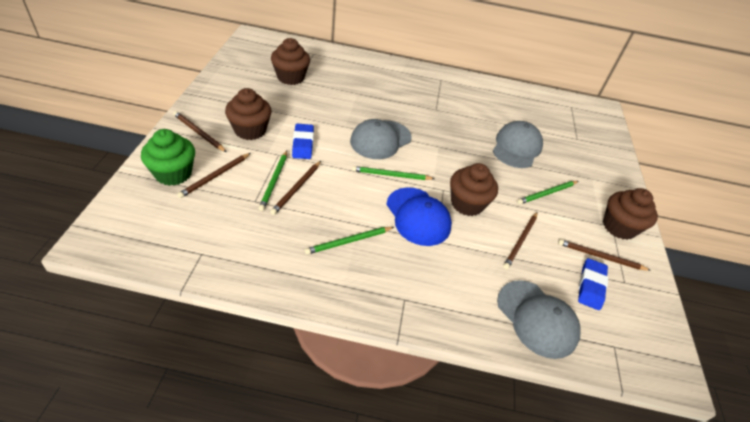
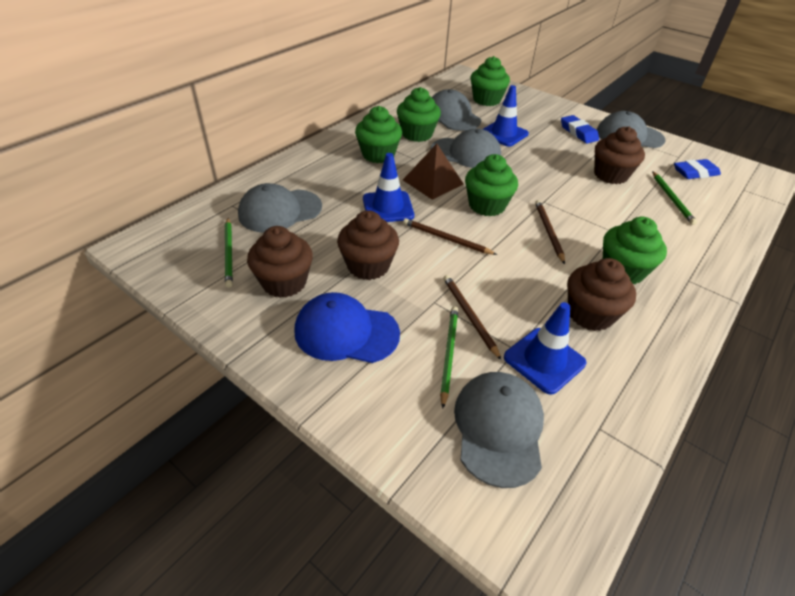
blue traffic cone: 0 -> 3
brown pencil: 5 -> 3
brown pyramid: 0 -> 1
green cupcake: 1 -> 5
green pencil: 4 -> 3
grey cap: 3 -> 5

